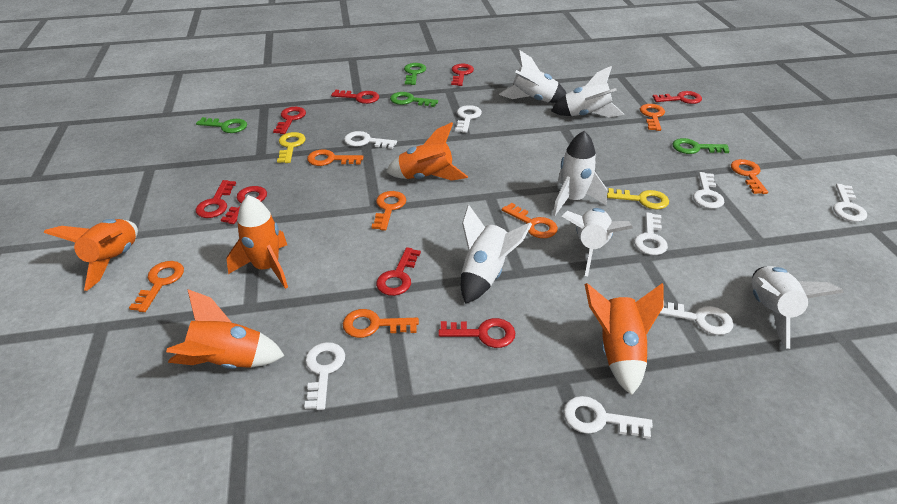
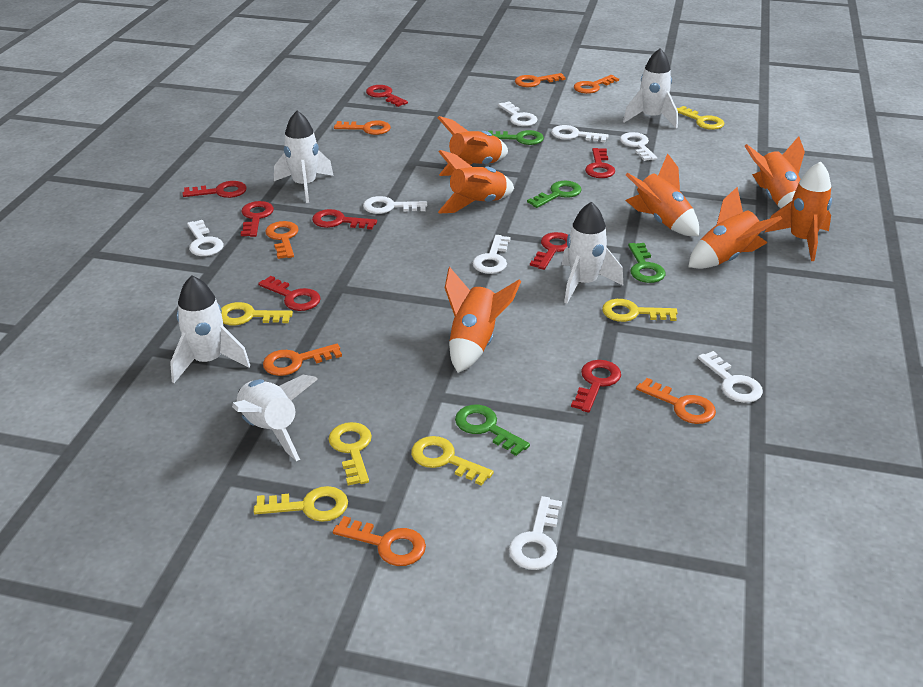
orange rocket: 5 -> 7
white rocket: 6 -> 5
yellow key: 2 -> 6

